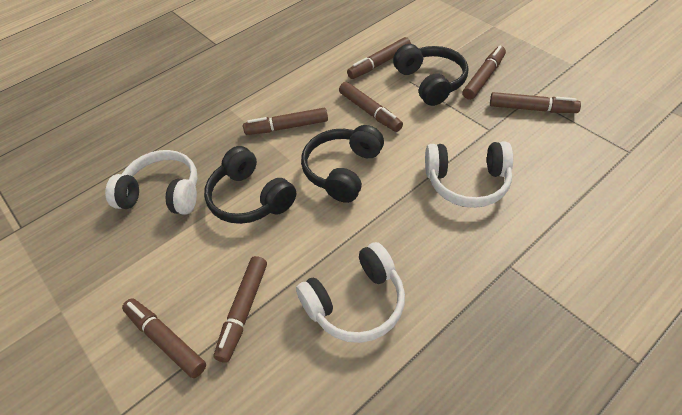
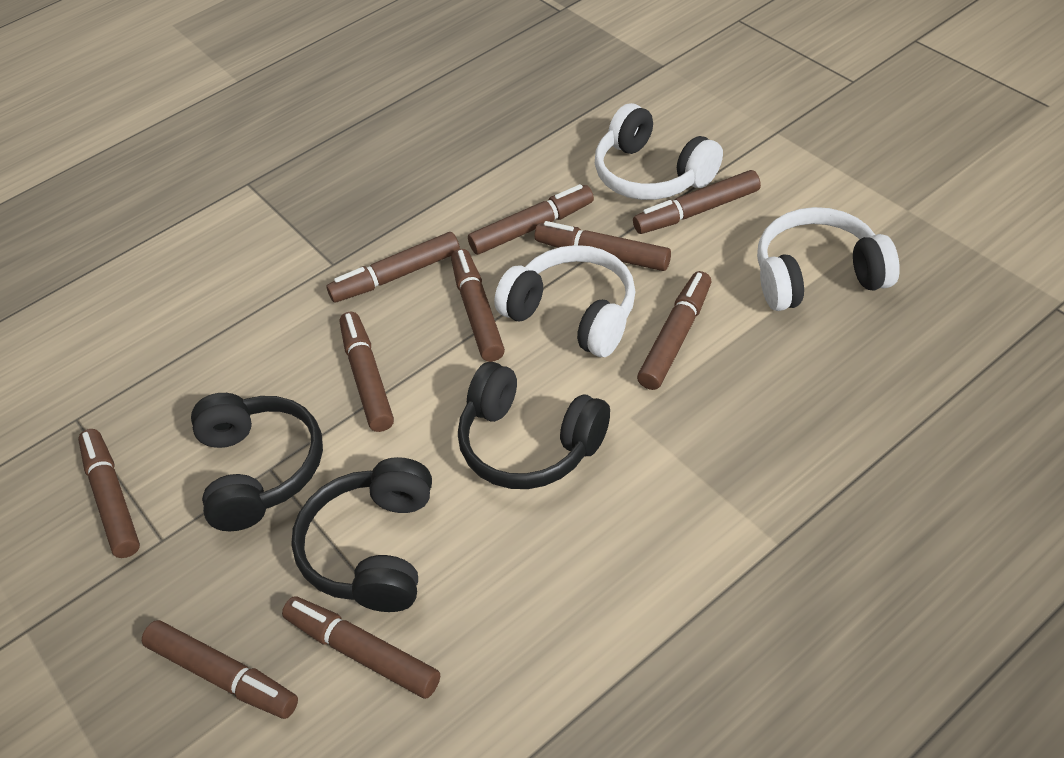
brown marker: 7 -> 10

